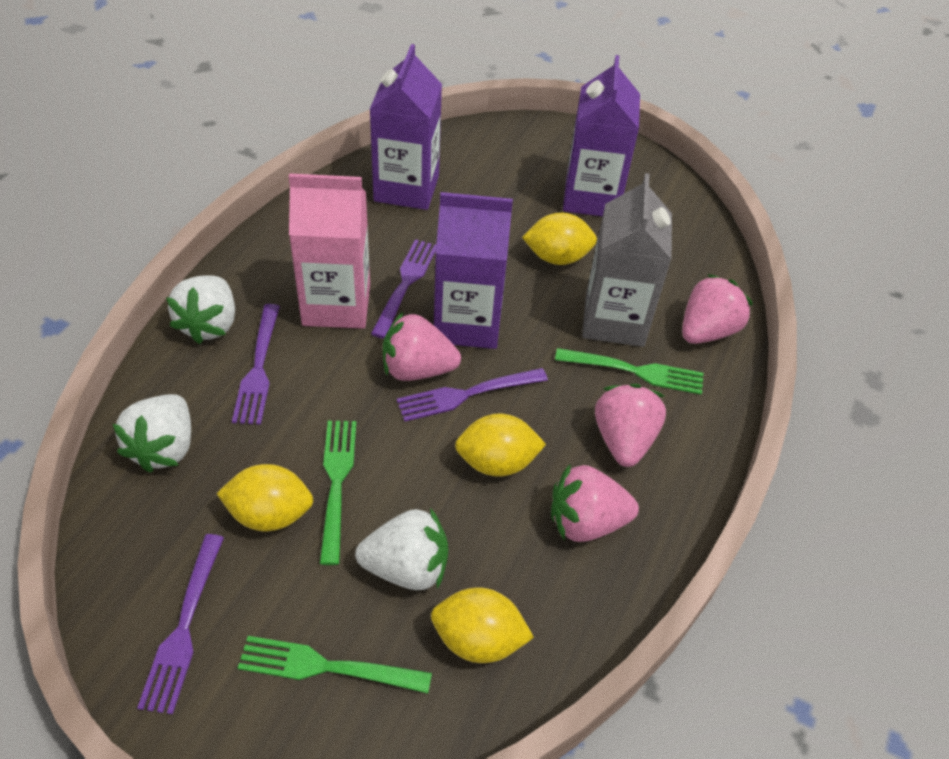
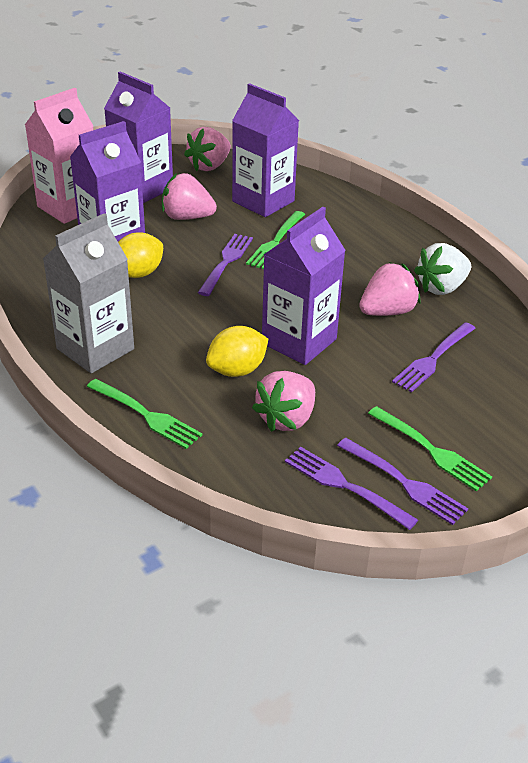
purple carton: 3 -> 4
white strawberry: 3 -> 1
yellow lemon: 4 -> 2

